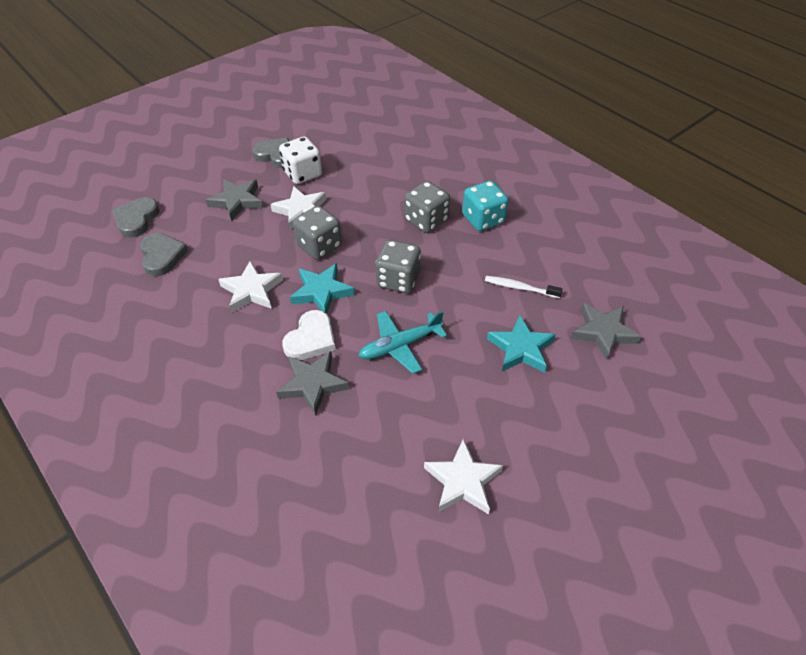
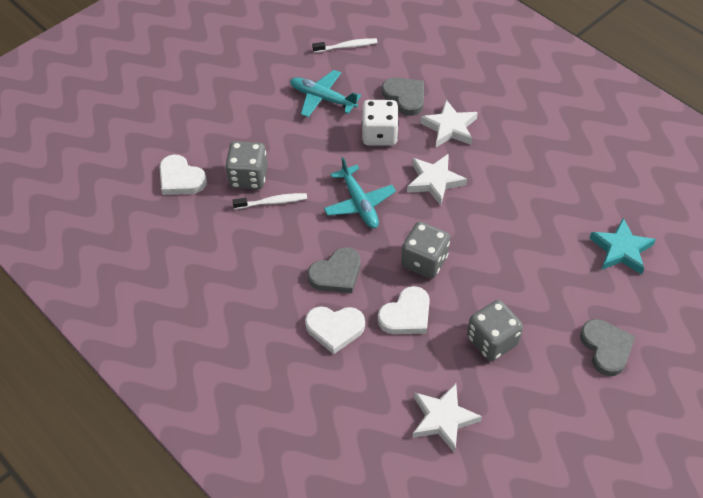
grey star: 3 -> 0
turquoise dice: 1 -> 0
turquoise plane: 1 -> 2
turquoise star: 2 -> 1
white heart: 1 -> 3
white toothbrush: 1 -> 2

